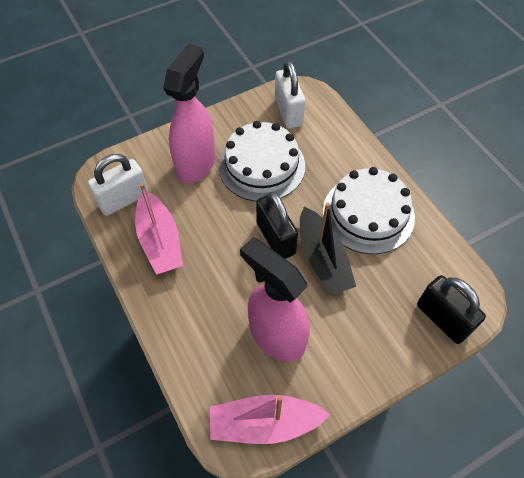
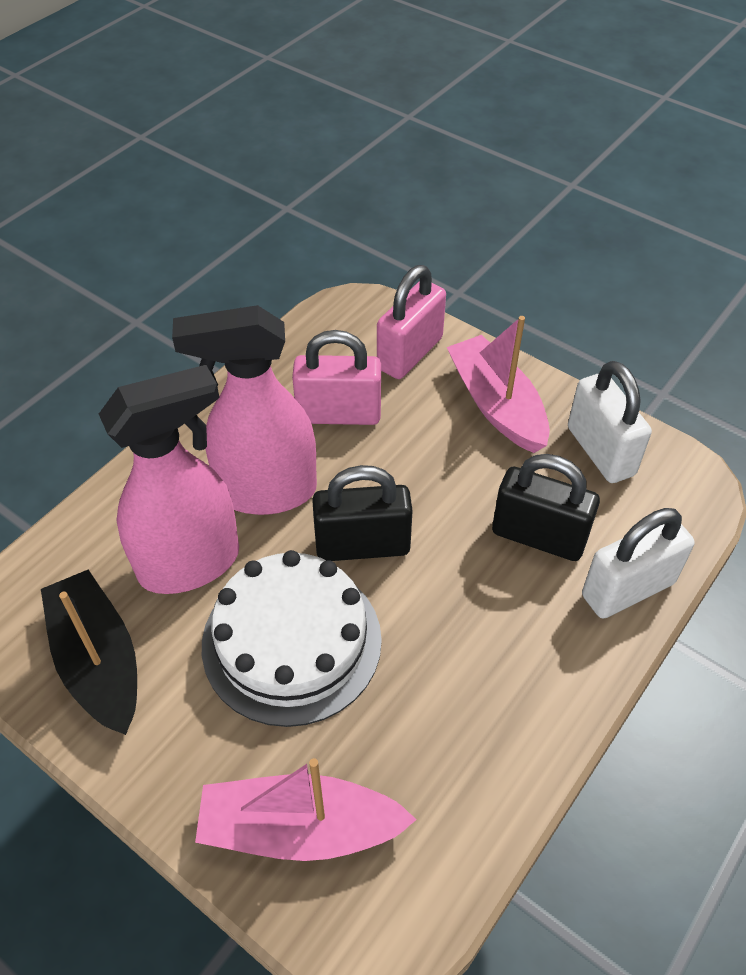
pink padlock: 0 -> 2
white cake: 2 -> 1

